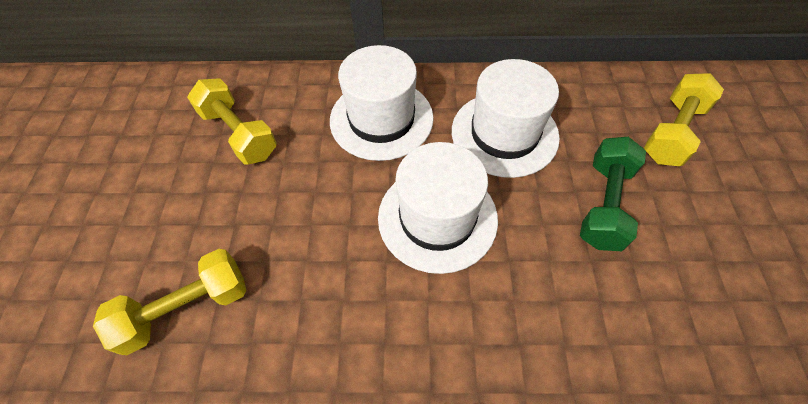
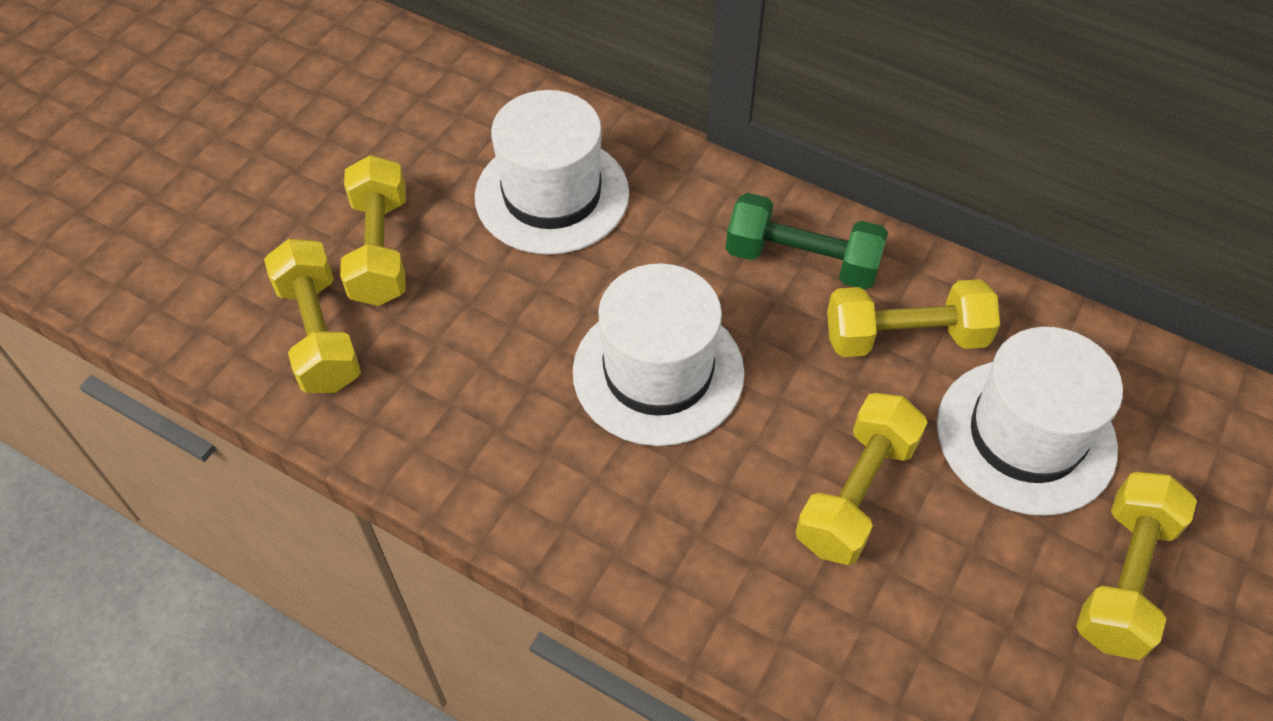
yellow dumbbell: 3 -> 5

